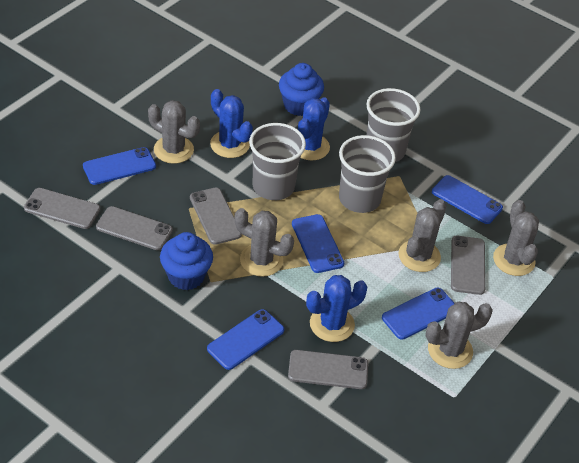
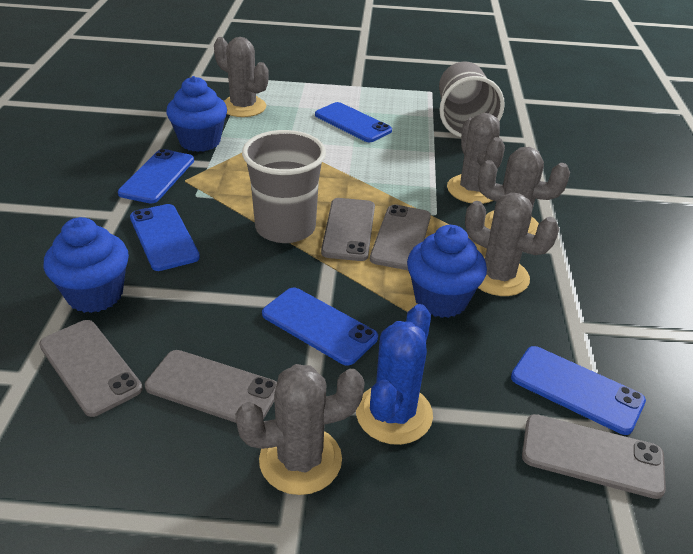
blue cactus: 3 -> 1
blue cupcake: 2 -> 3
grey cup: 3 -> 2

